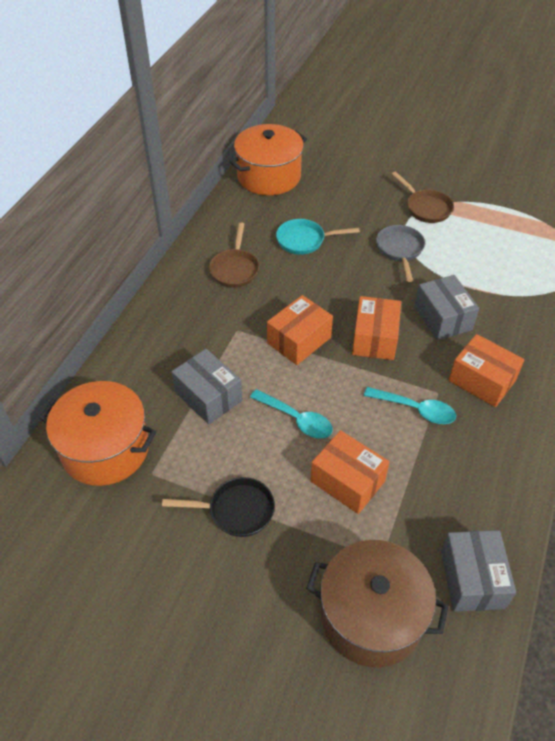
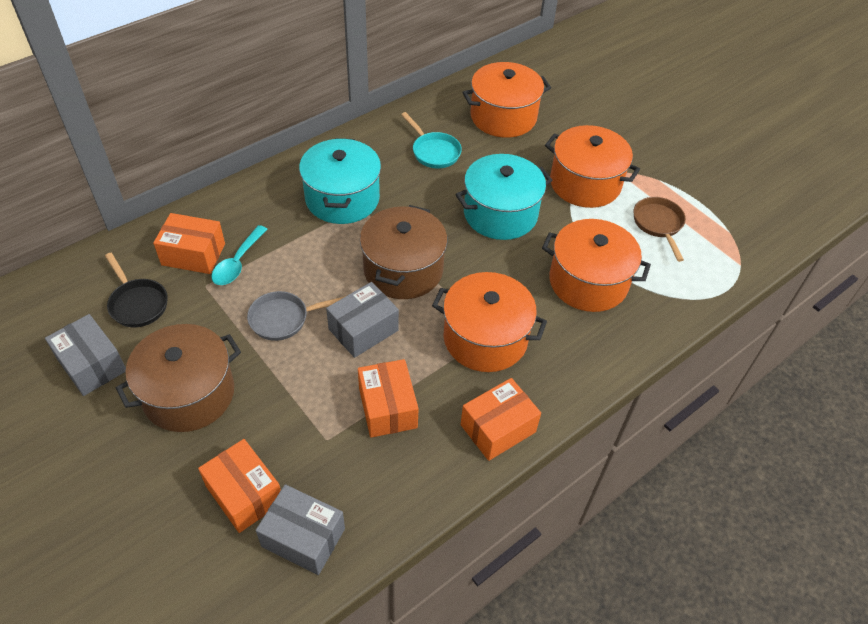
brown pan: 2 -> 1
brown pot: 1 -> 2
orange pot: 2 -> 4
turquoise pot: 0 -> 2
turquoise spoon: 2 -> 1

